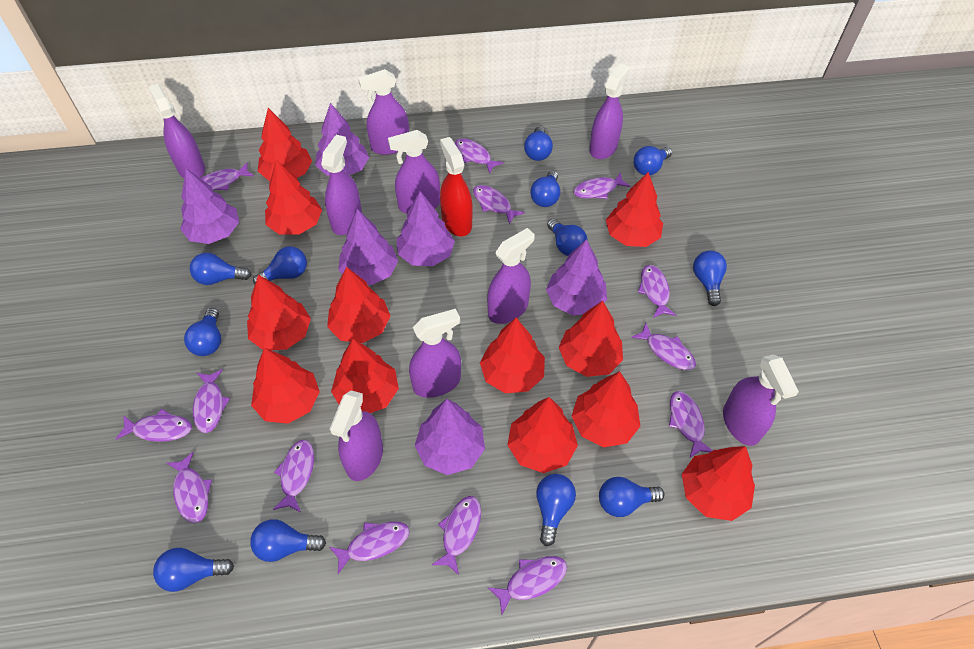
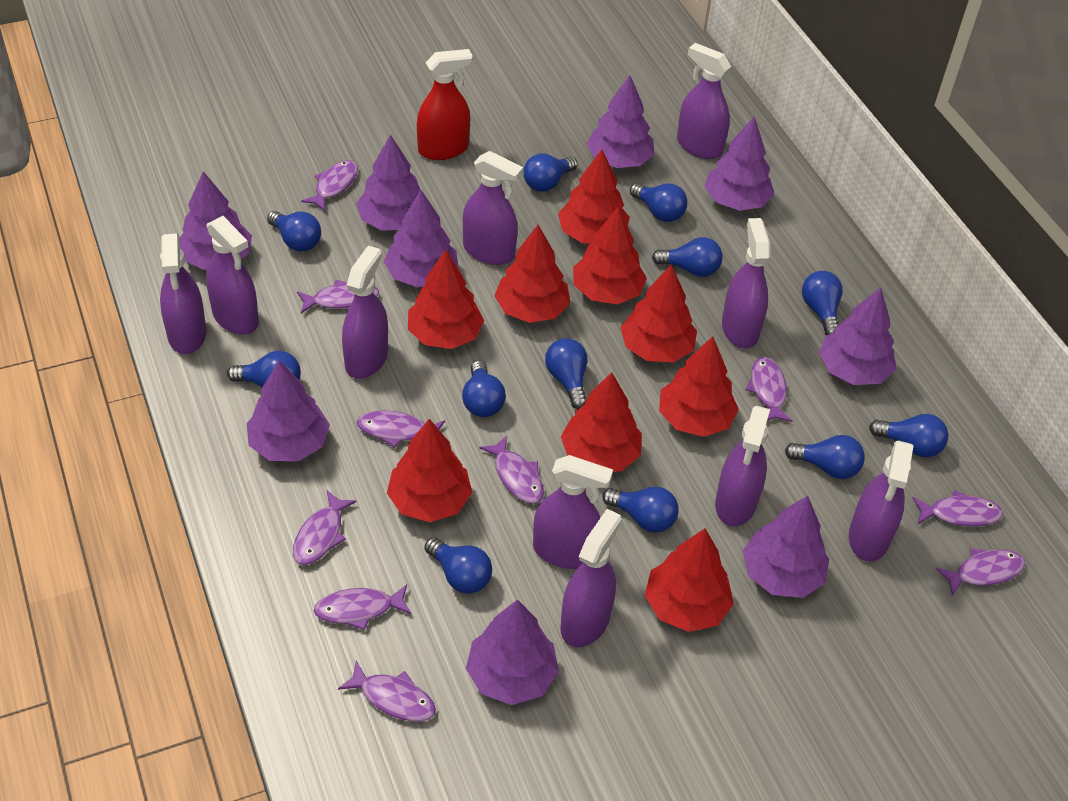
purple fish: 14 -> 10
purple spray bottle: 9 -> 10
purple tree: 6 -> 9
red tree: 12 -> 9

